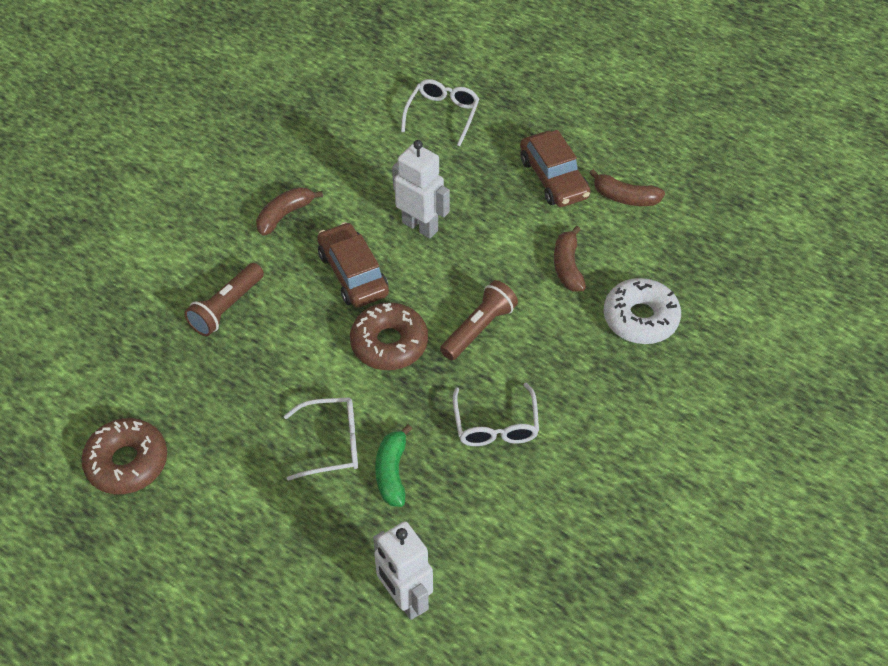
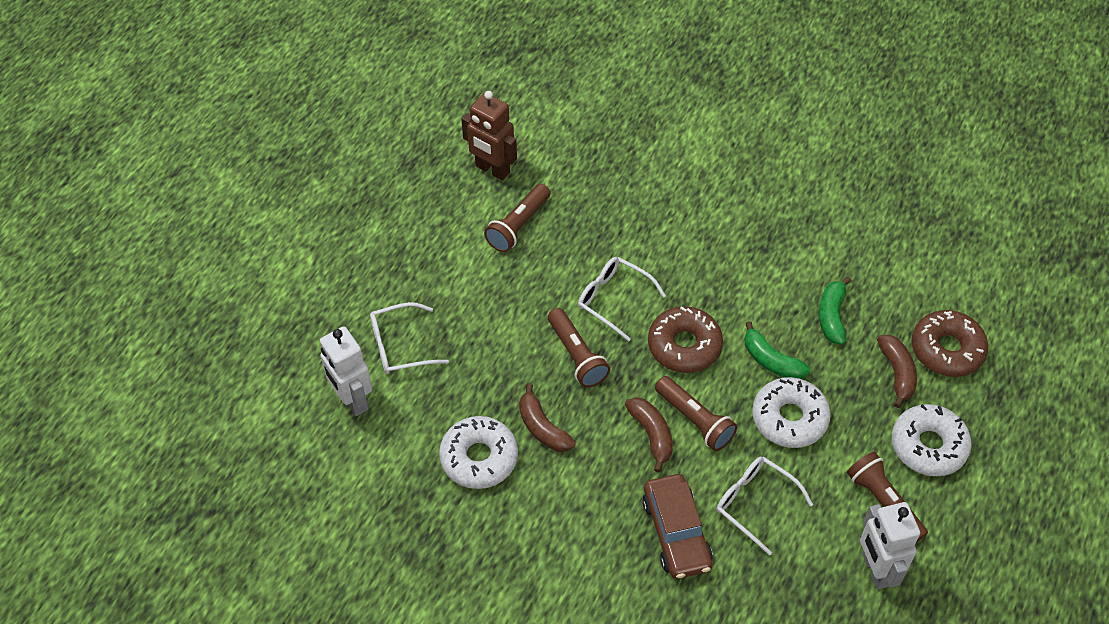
brown car: 2 -> 1
brown flashlight: 2 -> 4
brown robot: 0 -> 1
green banana: 1 -> 2
white donut: 1 -> 3

